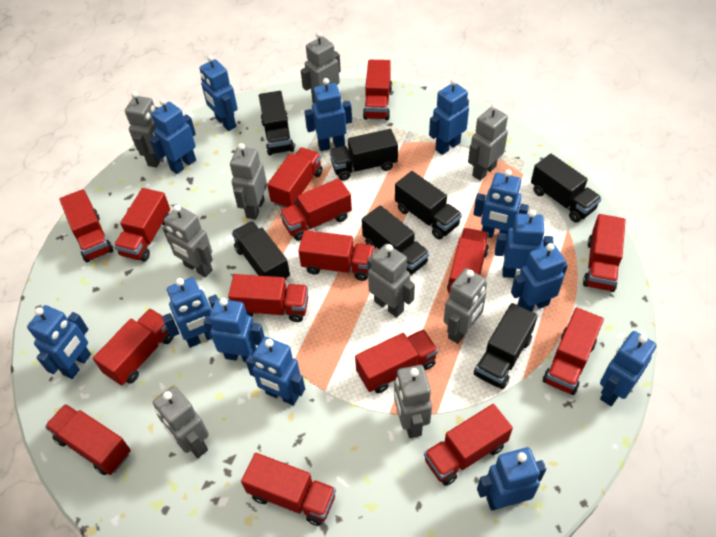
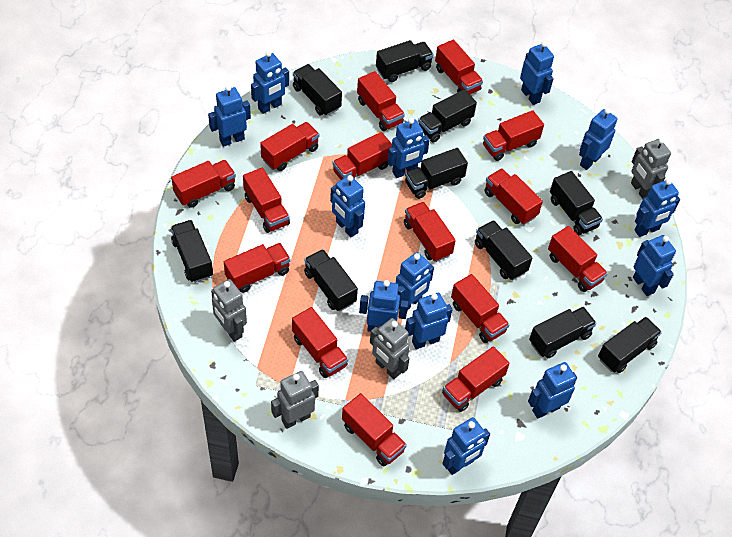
black truck: 7 -> 10
grey robot: 9 -> 4

